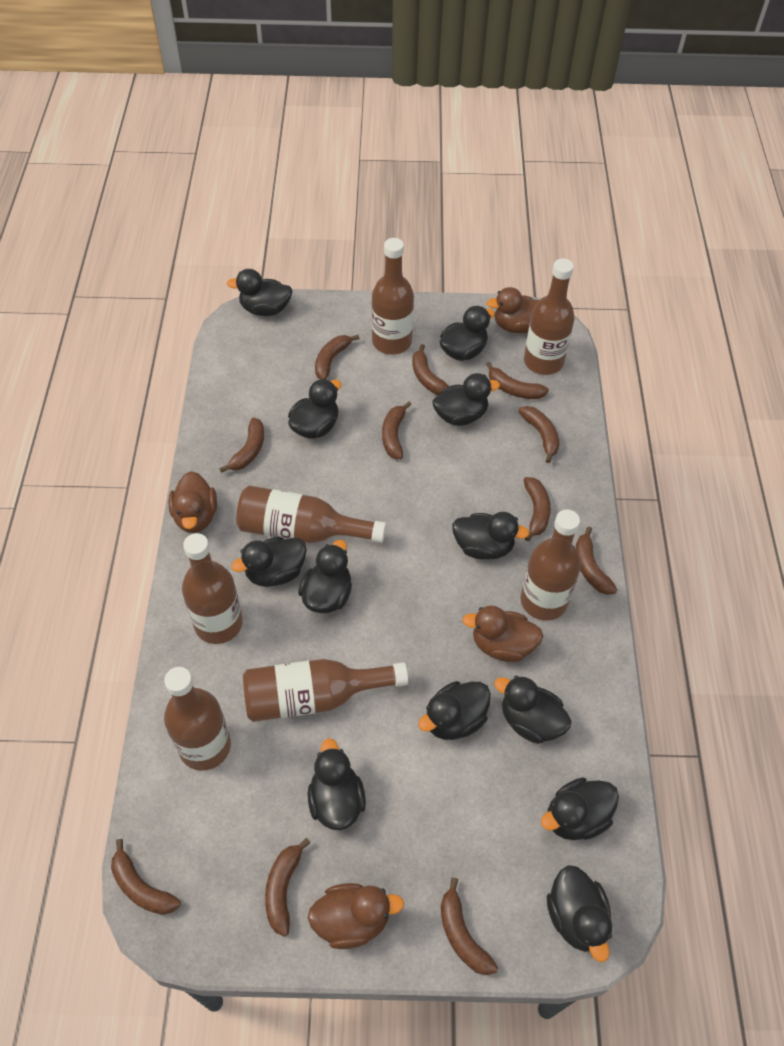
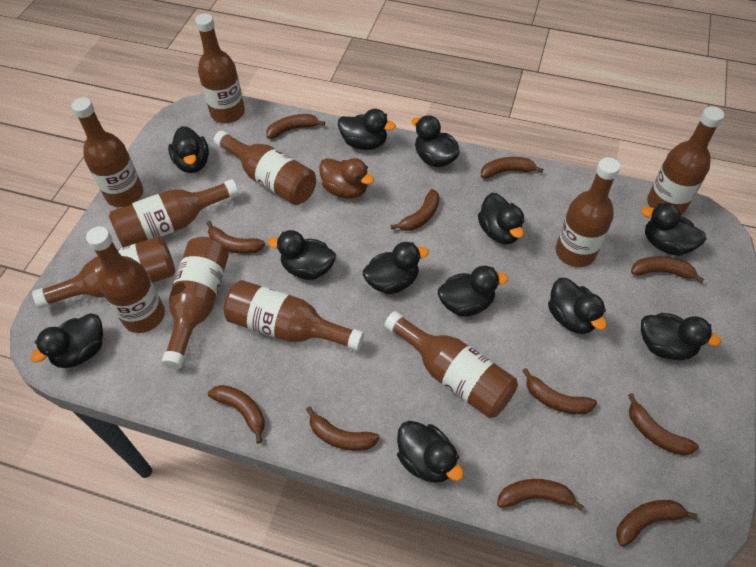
brown bottle: 7 -> 11
brown duck: 4 -> 1

